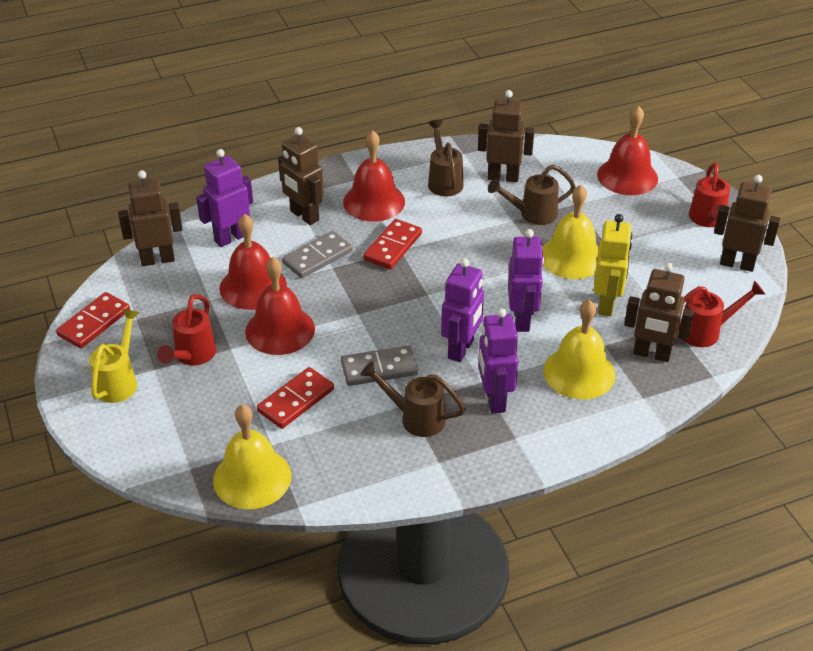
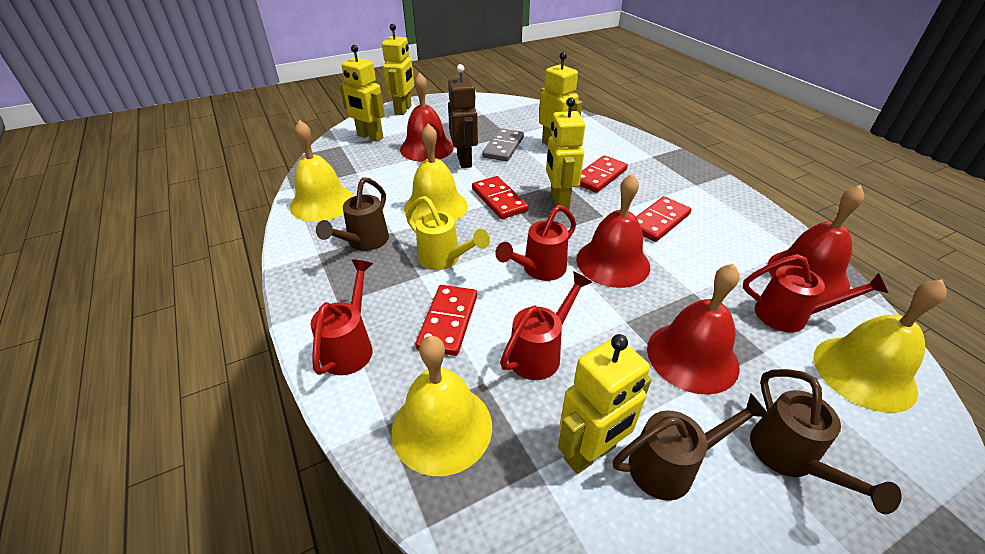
brown robot: 5 -> 1
grey domino: 2 -> 1
purple robot: 4 -> 0
red domino: 3 -> 4
red watering can: 3 -> 4
yellow bell: 3 -> 4
yellow robot: 1 -> 5

